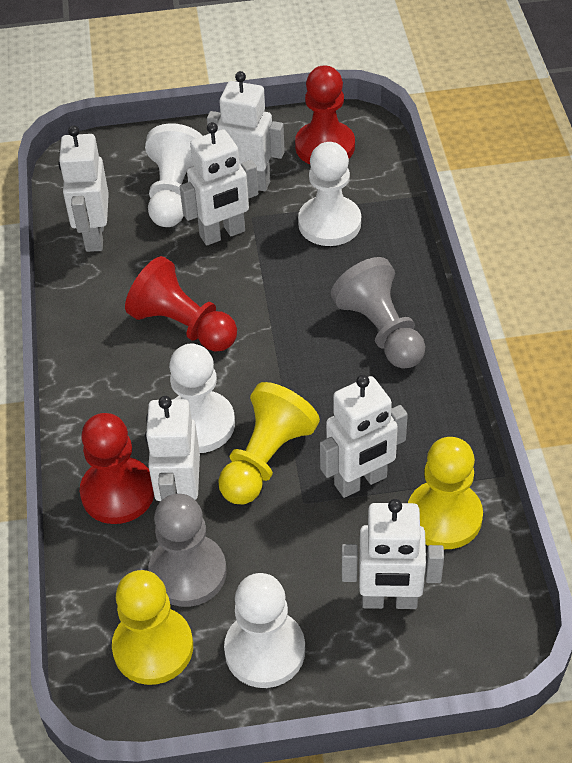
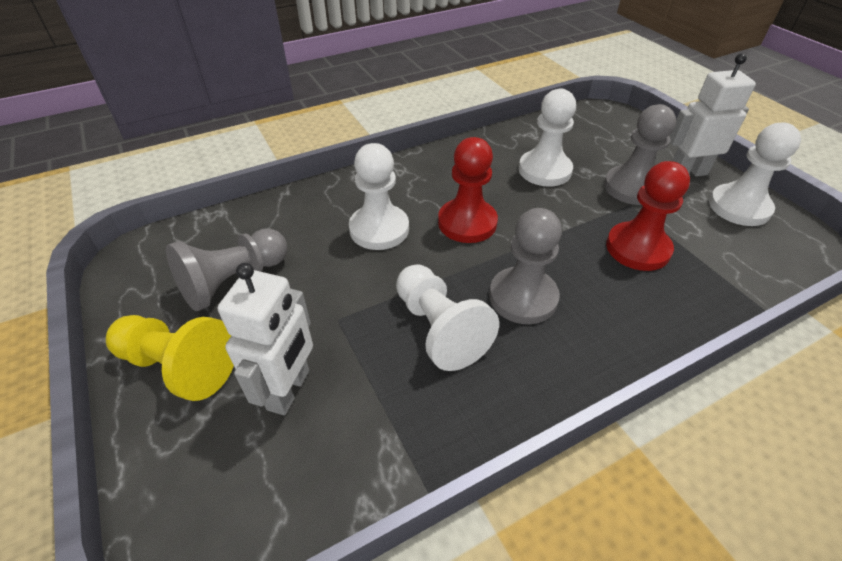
grey pawn: 2 -> 3
red pawn: 3 -> 2
white robot: 6 -> 2
yellow pawn: 3 -> 1

